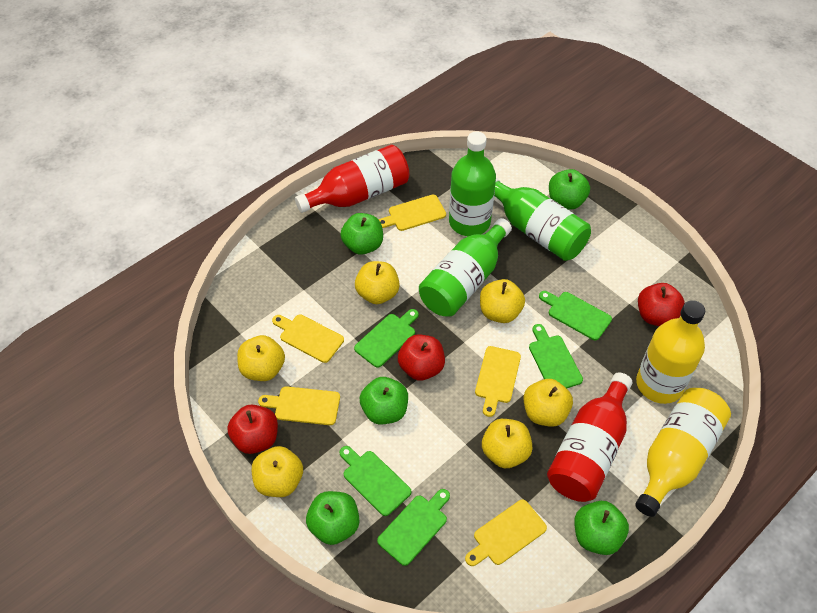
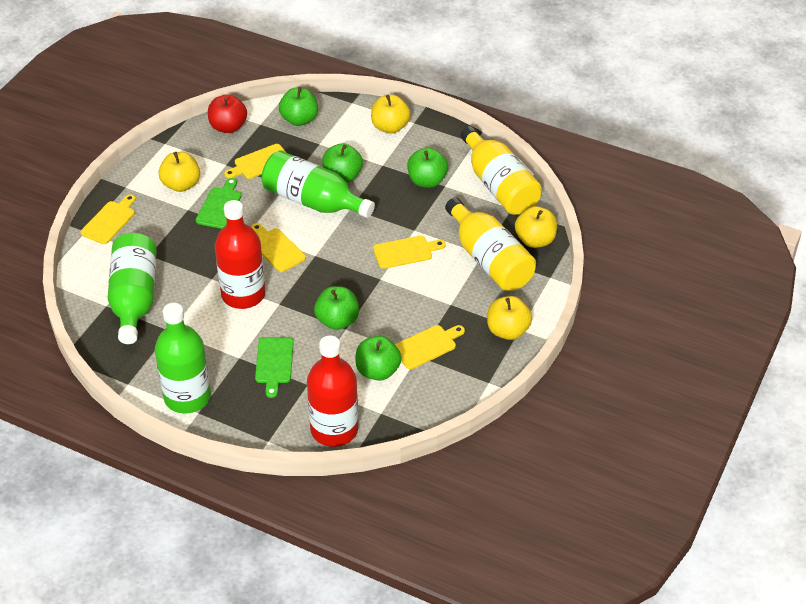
green cutting board: 5 -> 2
red apple: 3 -> 1
yellow apple: 6 -> 4

